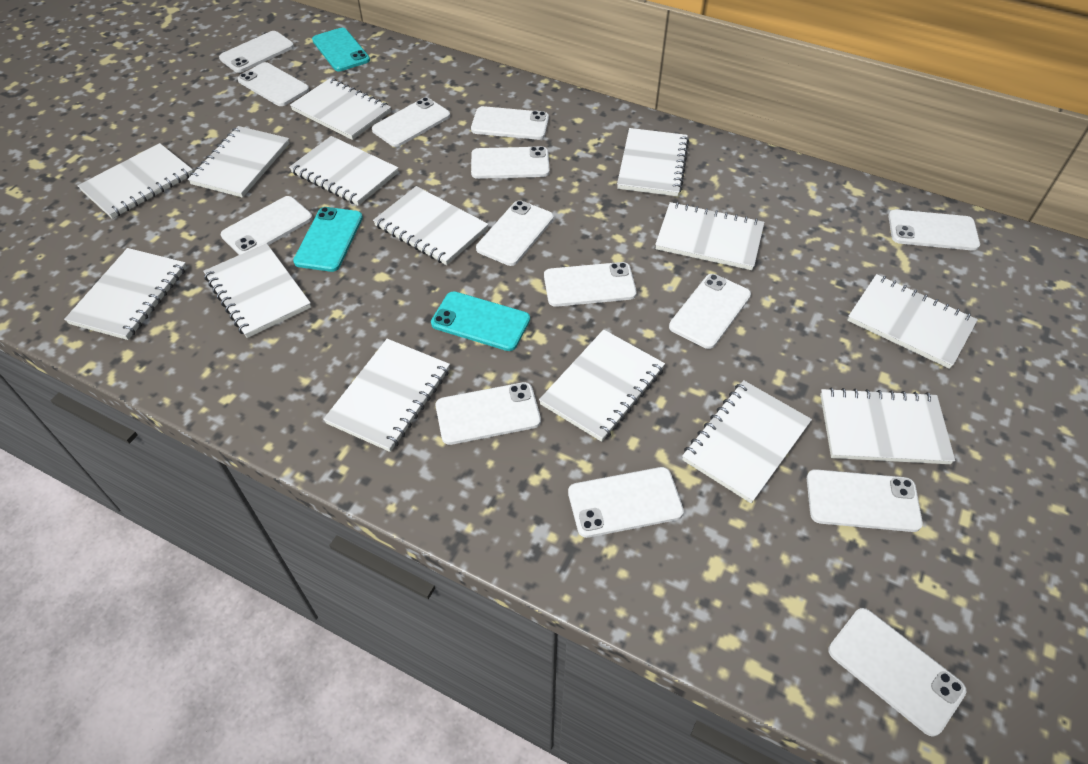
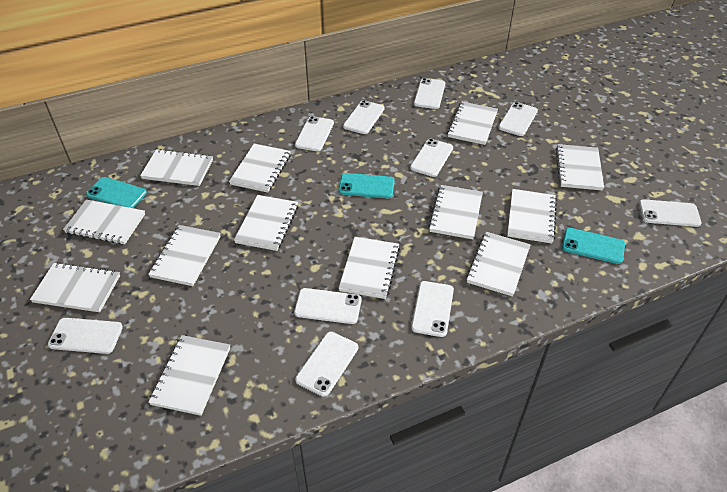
white notebook: 14 -> 13
white phone: 14 -> 10

